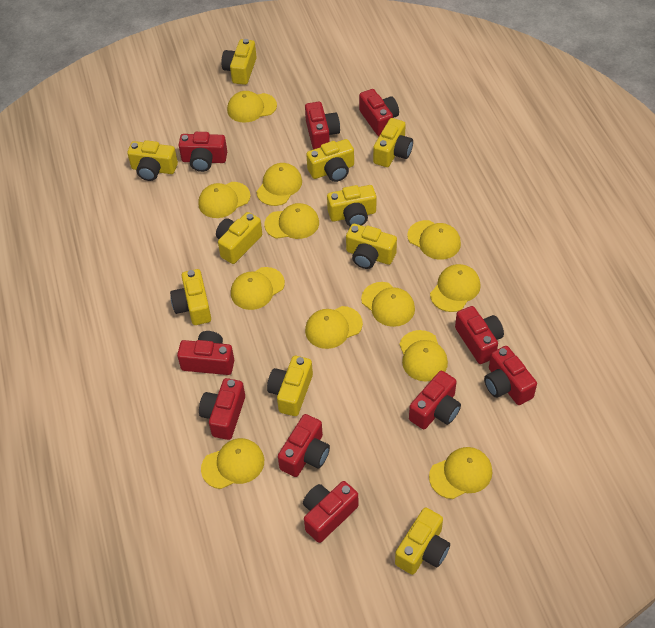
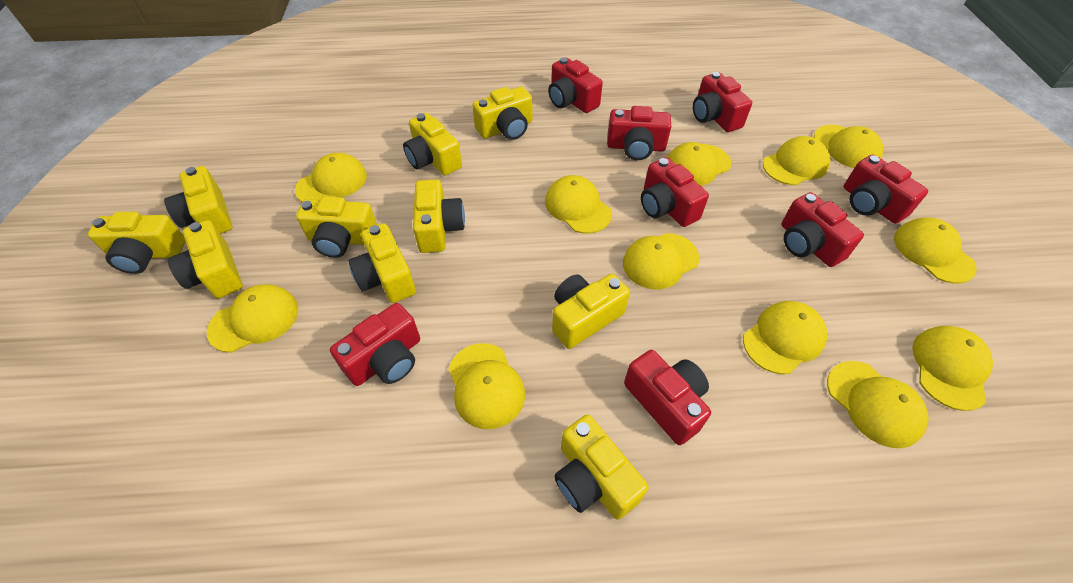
red camera: 10 -> 8

